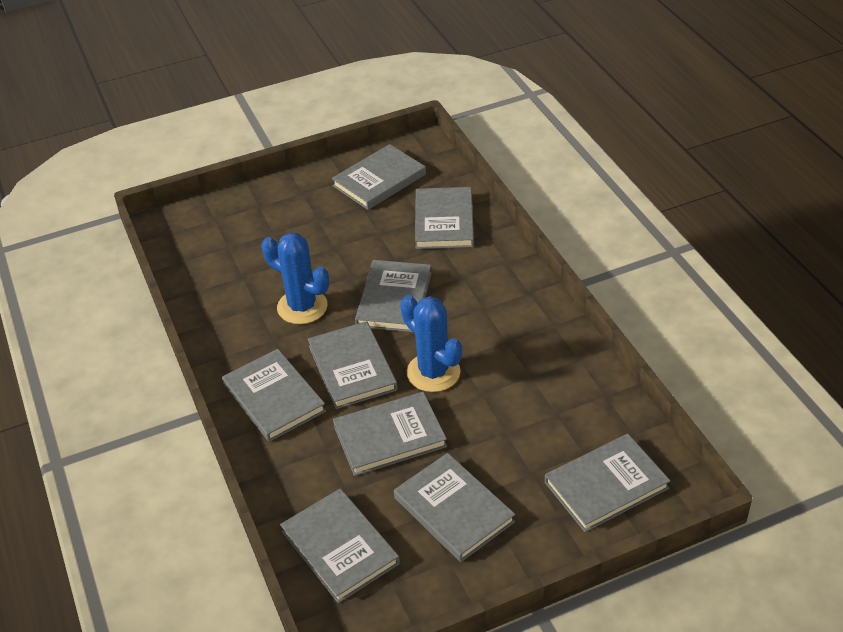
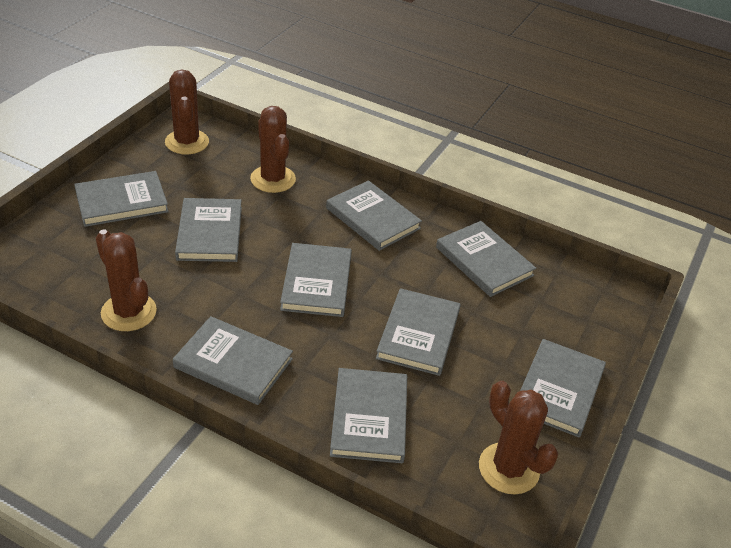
blue cactus: 2 -> 0
brown cactus: 0 -> 4

